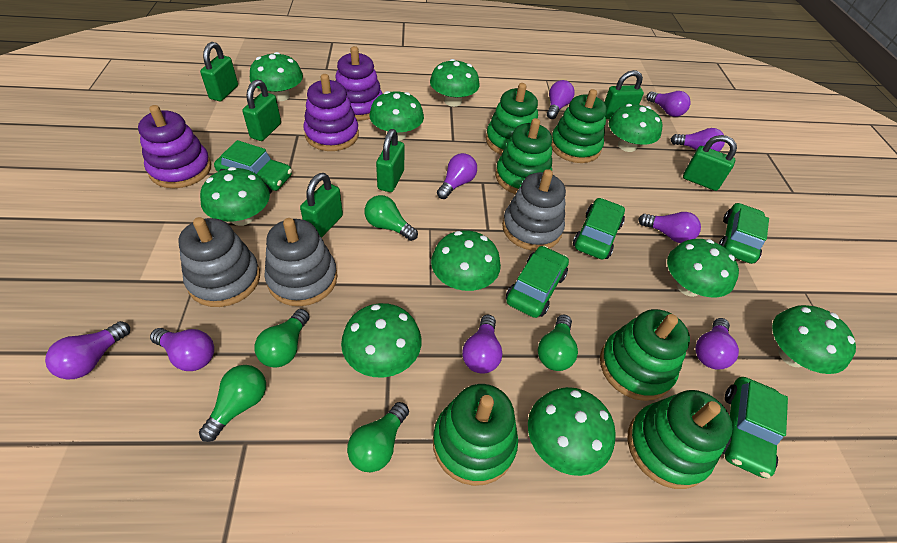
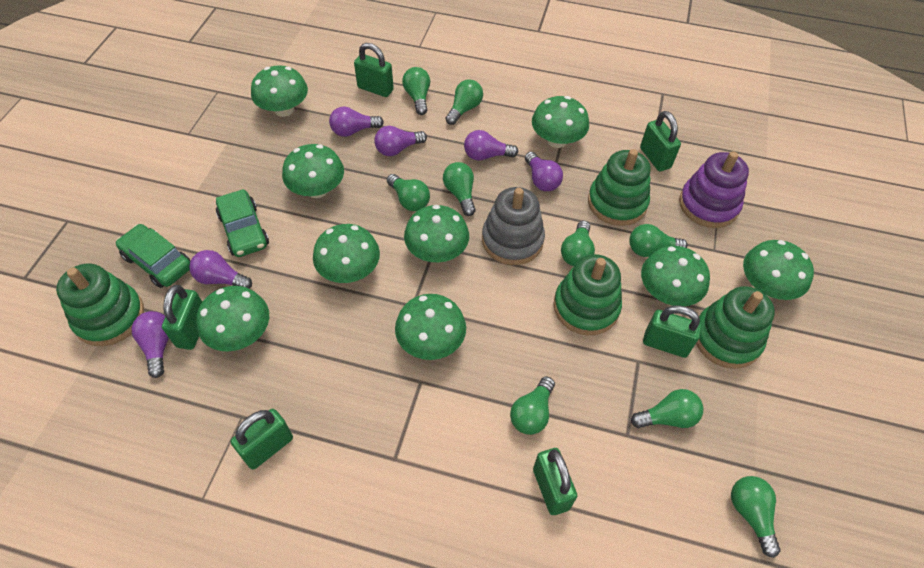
green car: 5 -> 2
green light bulb: 5 -> 9
green mushroom: 10 -> 9
green stacking toy: 6 -> 4
grey stacking toy: 3 -> 1
purple light bulb: 9 -> 6
purple stacking toy: 3 -> 1

